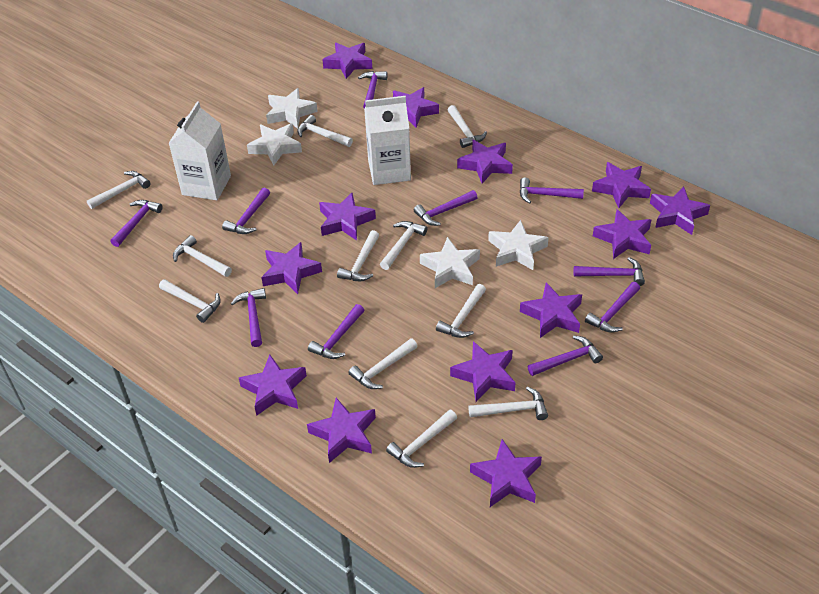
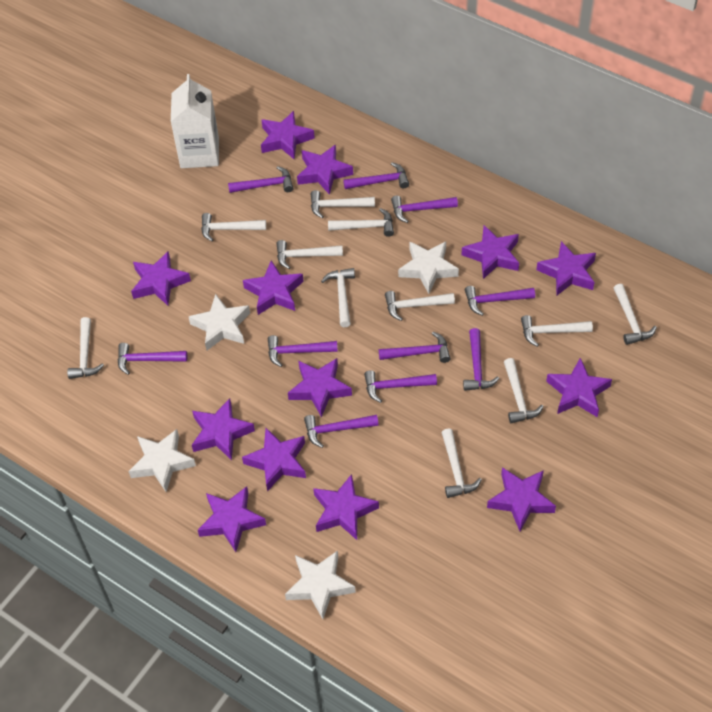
white carton: 2 -> 1

